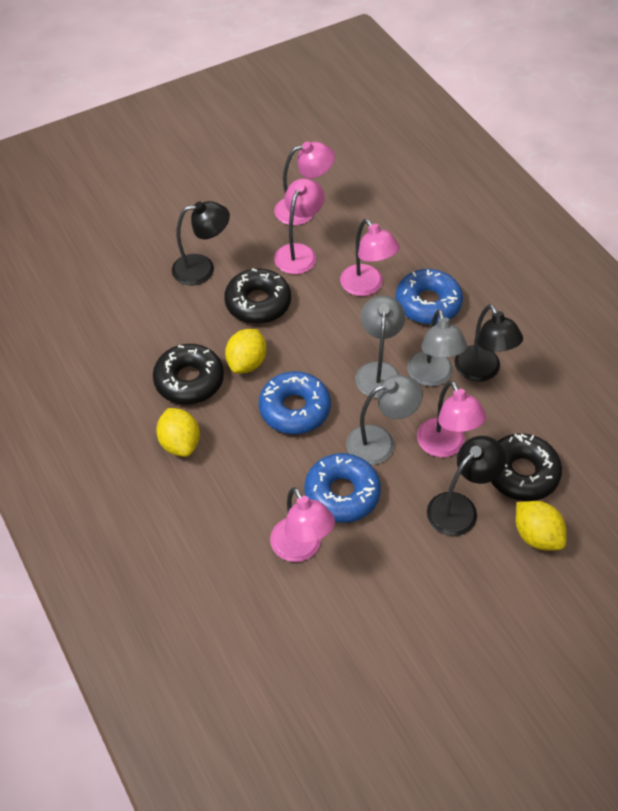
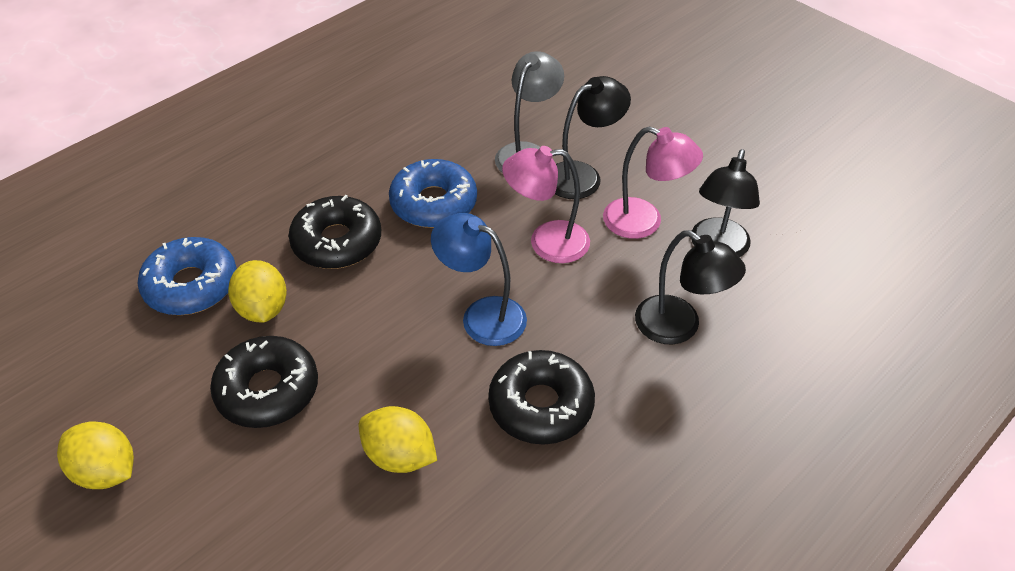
blue donut: 3 -> 2
blue lamp: 0 -> 1
grey lamp: 3 -> 1
pink lamp: 5 -> 2

